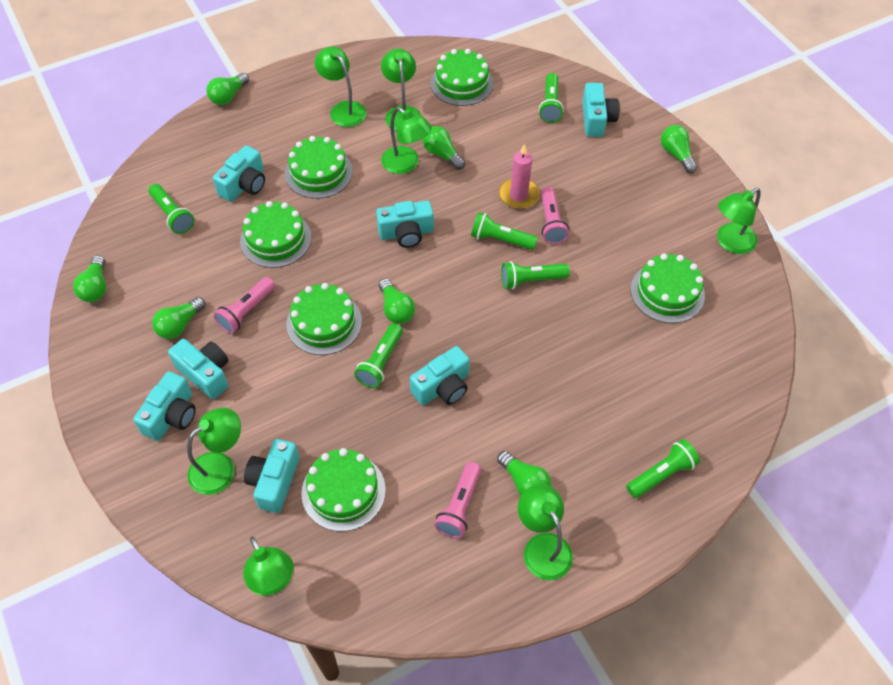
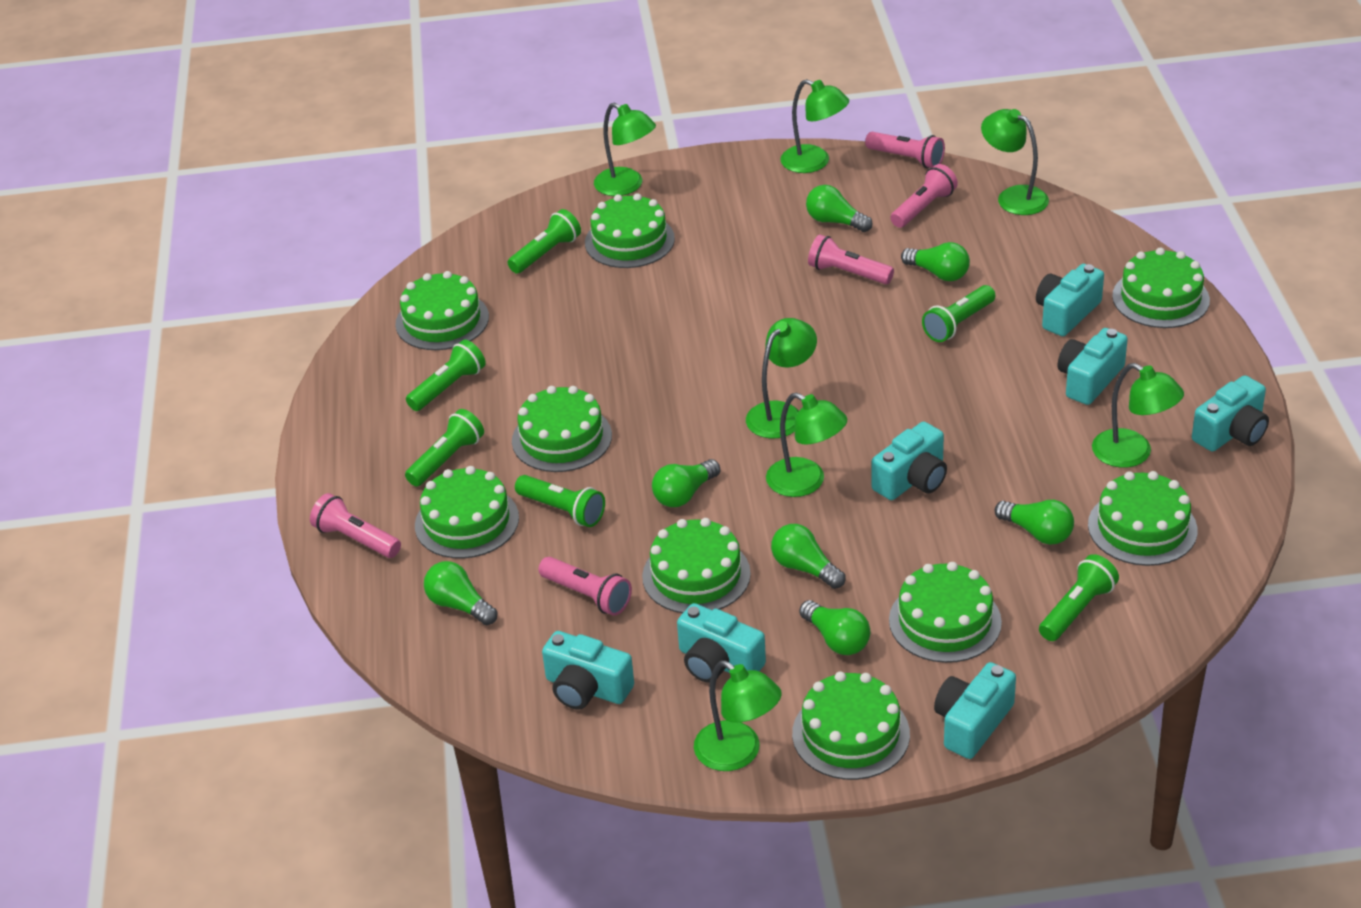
green cake: 6 -> 9
pink candle: 1 -> 0
pink flashlight: 3 -> 5

